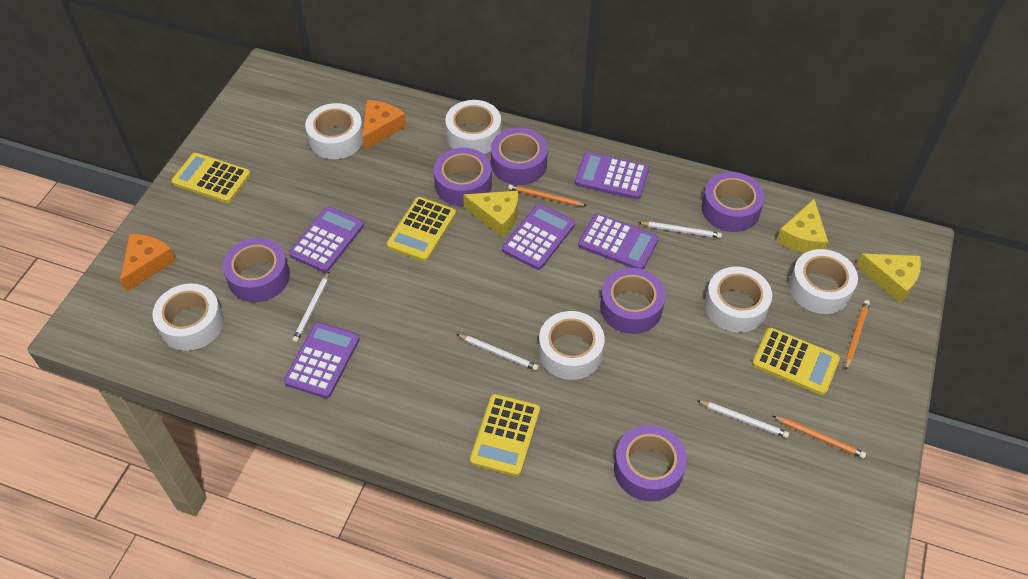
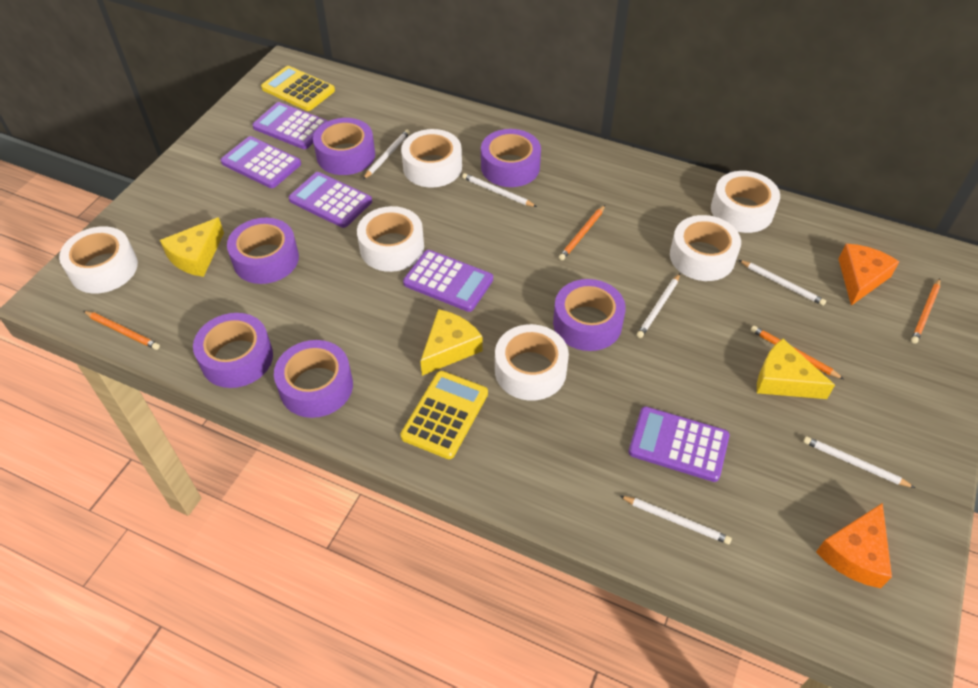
orange pencil: 3 -> 4
white pencil: 4 -> 6
yellow calculator: 4 -> 2

